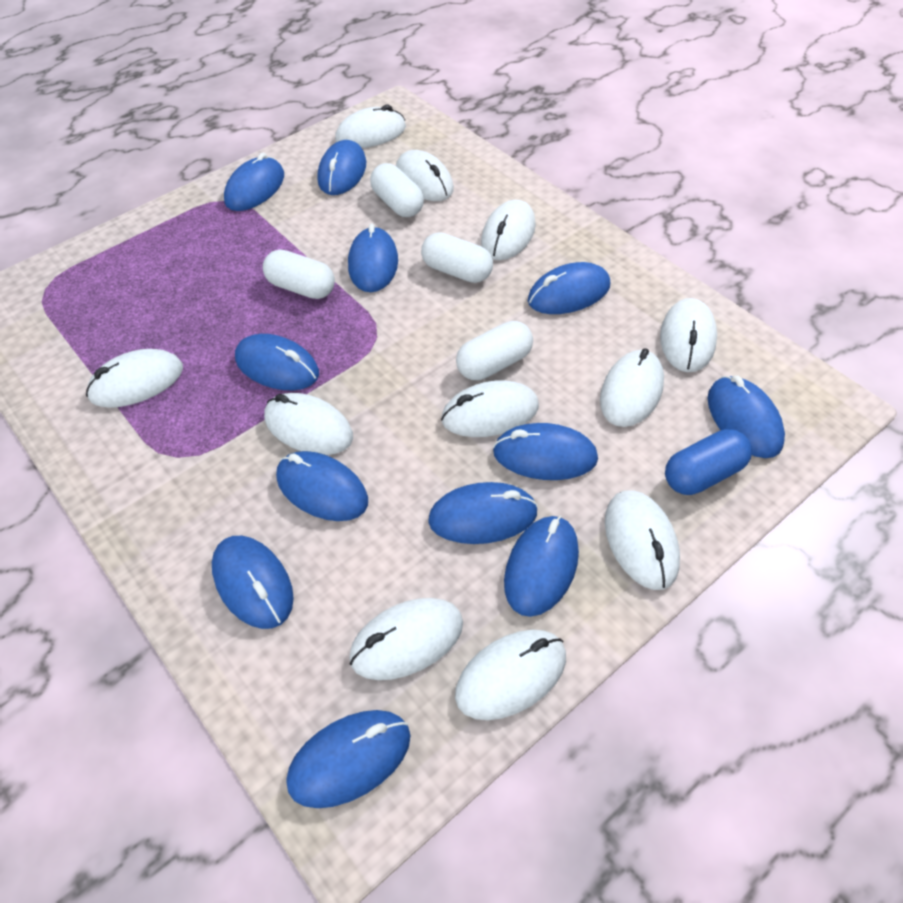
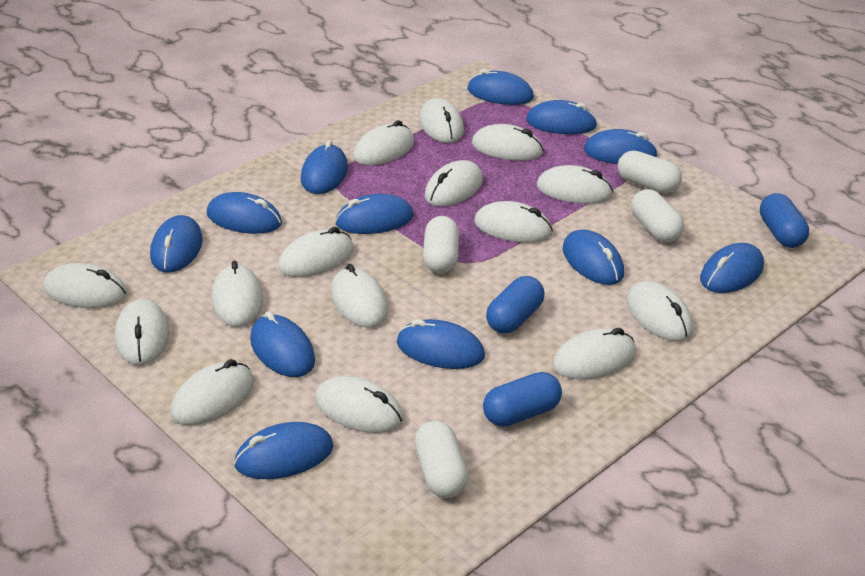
blue capsule: 1 -> 3
white mouse: 11 -> 15

